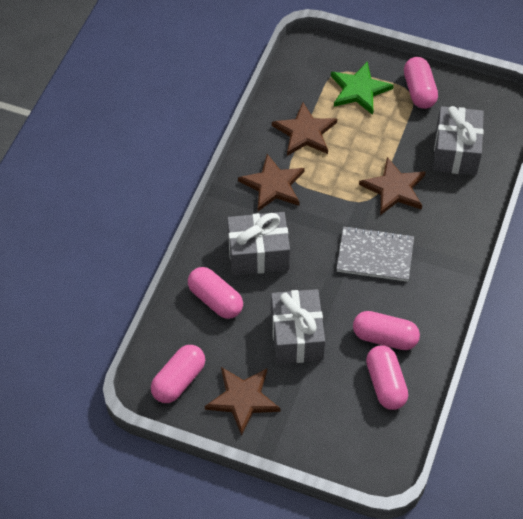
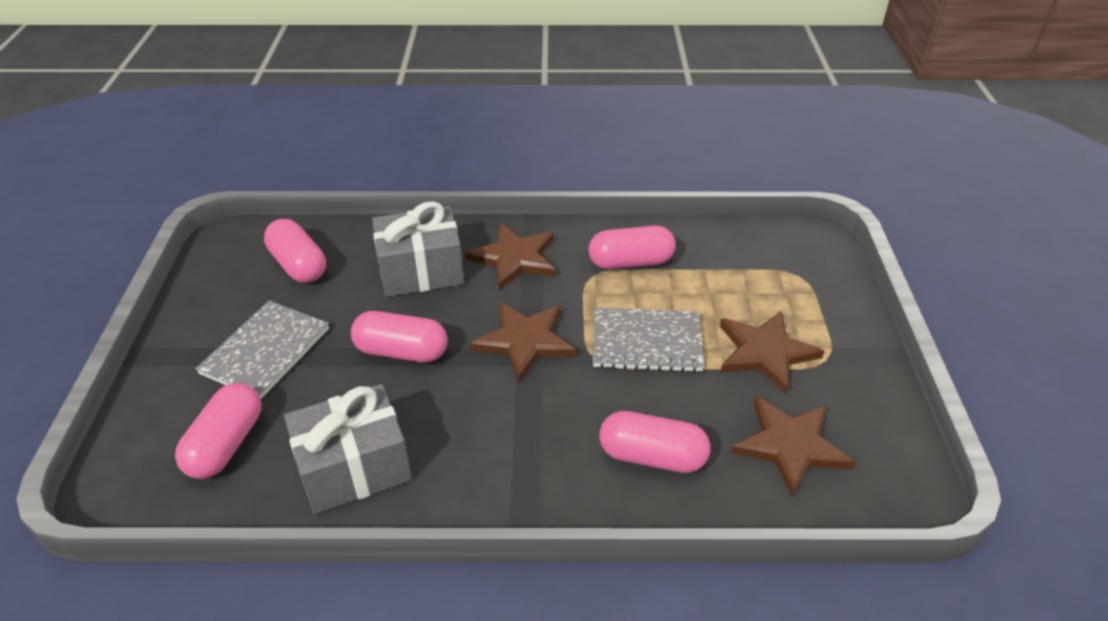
green star: 1 -> 0
grey gift: 3 -> 2
grey notebook: 1 -> 2

